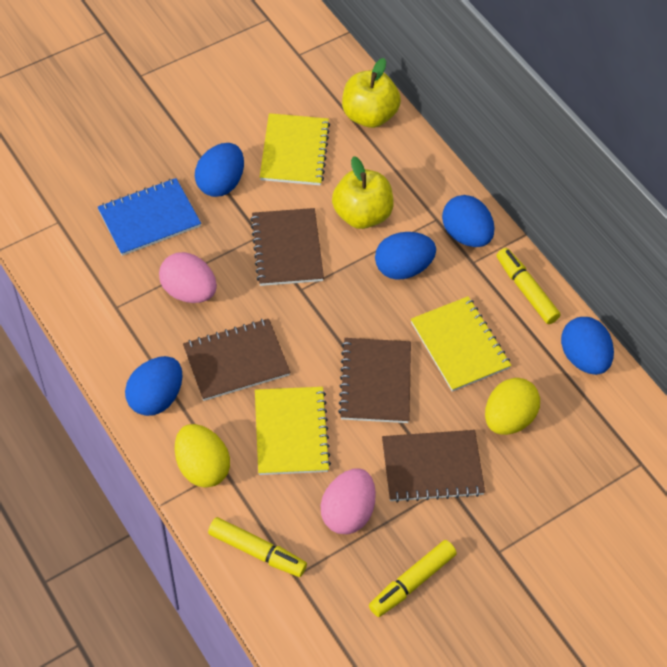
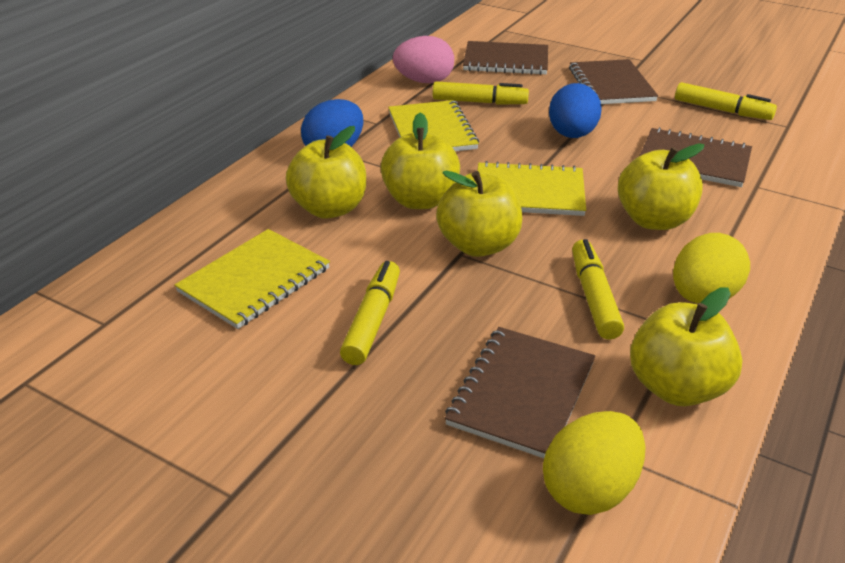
blue egg: 5 -> 2
blue notebook: 1 -> 0
pink egg: 2 -> 1
yellow apple: 2 -> 5
yellow marker: 3 -> 4

